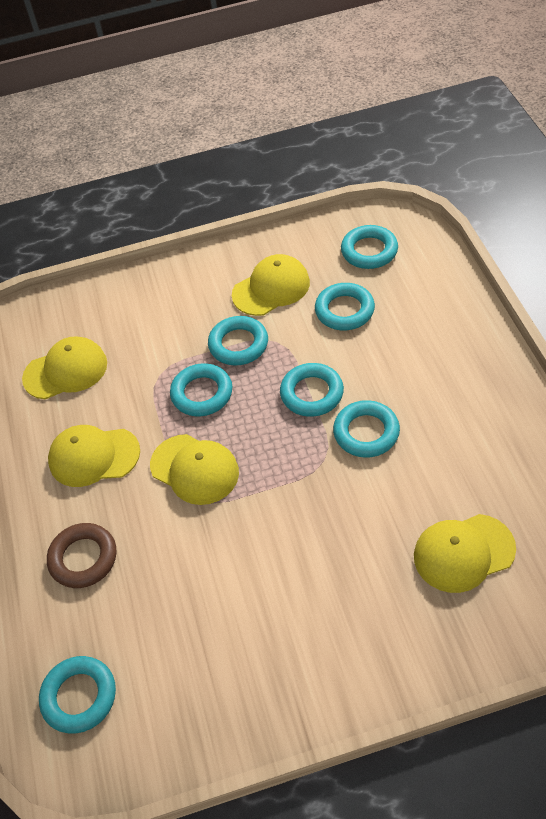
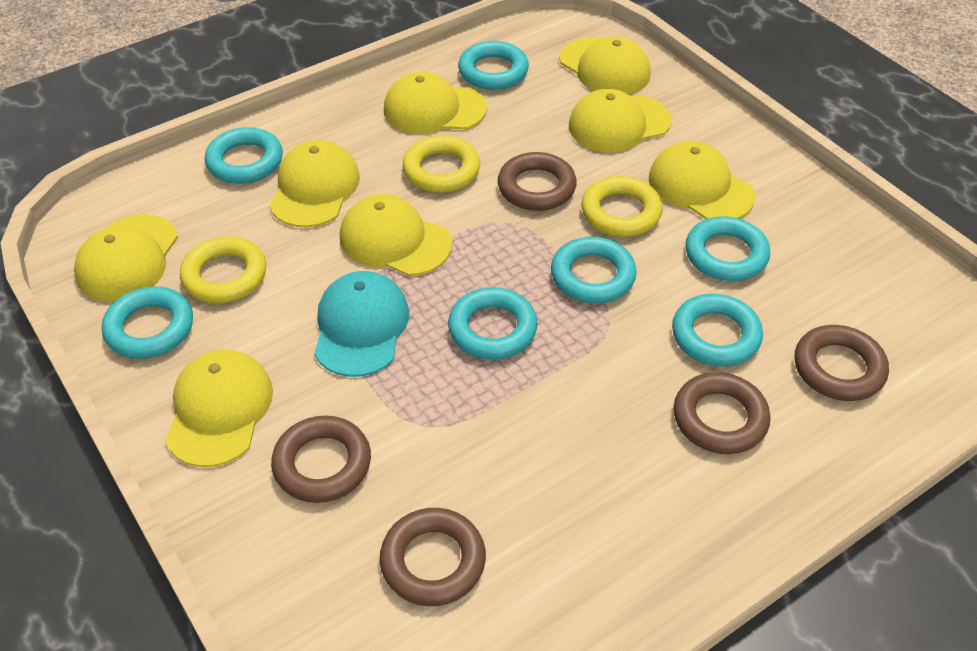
brown ring: 1 -> 5
turquoise cap: 0 -> 1
yellow cap: 5 -> 8
yellow ring: 0 -> 3

